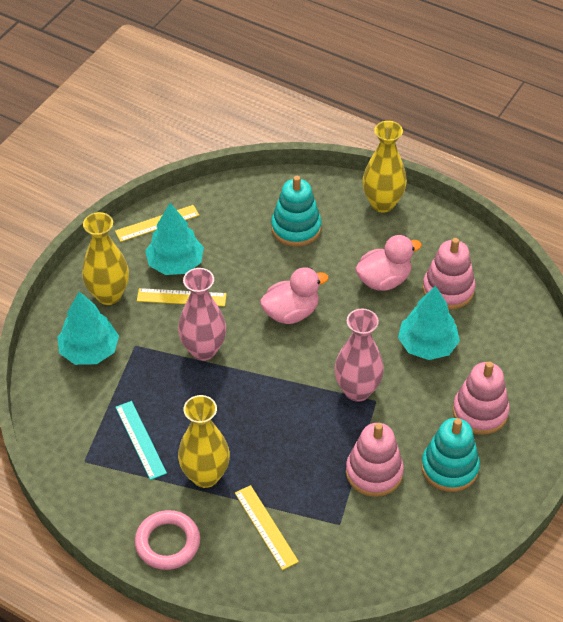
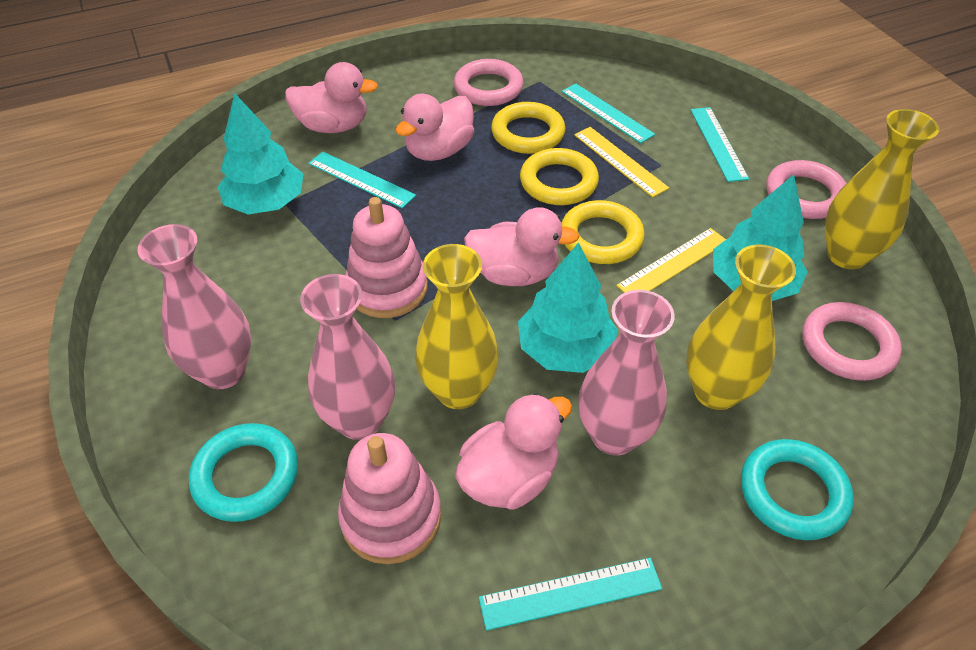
pink duck: 2 -> 4
pink ring: 1 -> 3
pink stacking toy: 3 -> 2
pink vase: 2 -> 3
turquoise ring: 0 -> 2
turquoise ruler: 1 -> 4
turquoise stacking toy: 2 -> 0
yellow ring: 0 -> 3
yellow ruler: 3 -> 2

